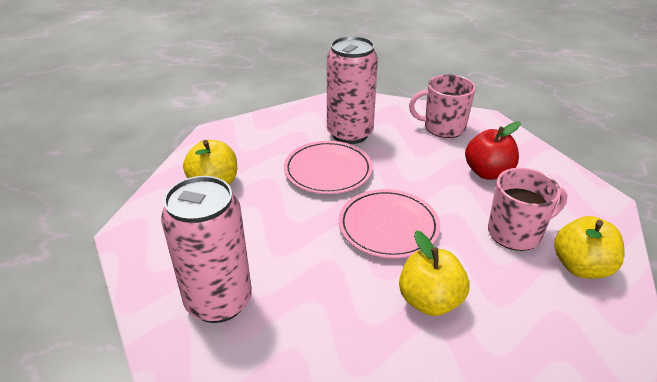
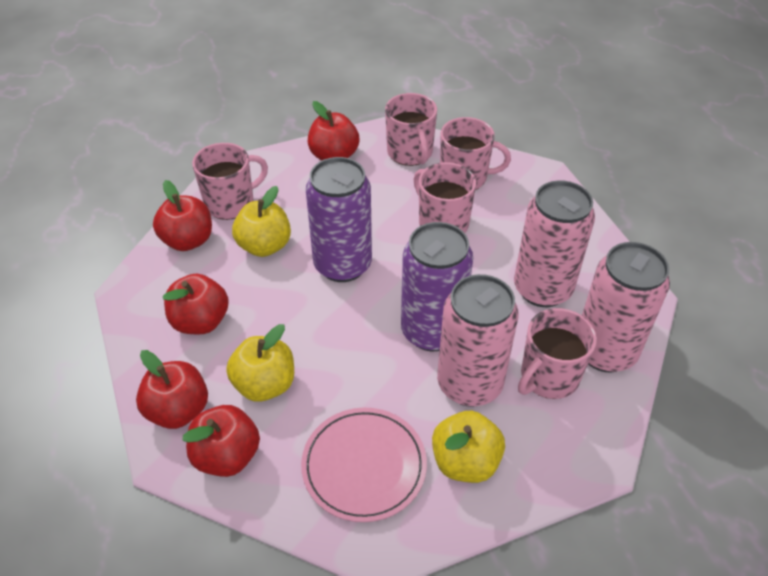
pink can: 2 -> 3
pink mug: 2 -> 5
pink plate: 2 -> 1
purple can: 0 -> 2
red apple: 1 -> 5

